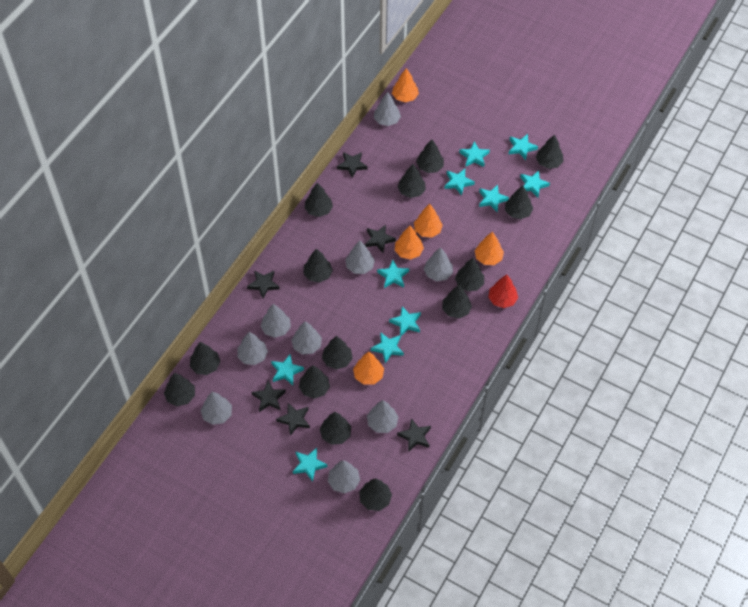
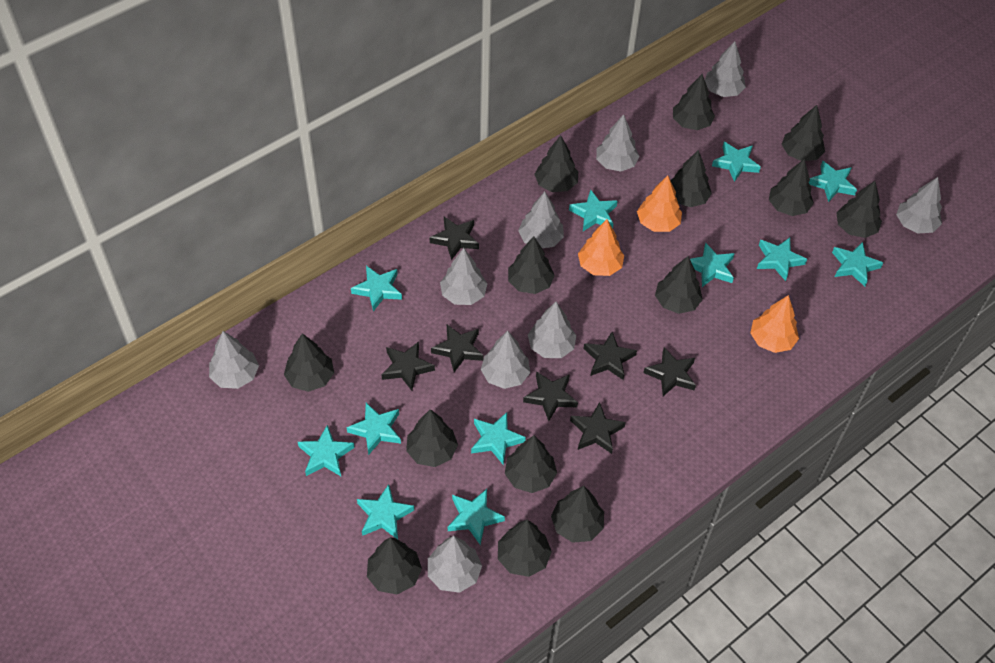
black star: 6 -> 7
orange tree: 5 -> 3
red tree: 1 -> 0
turquoise star: 10 -> 12

